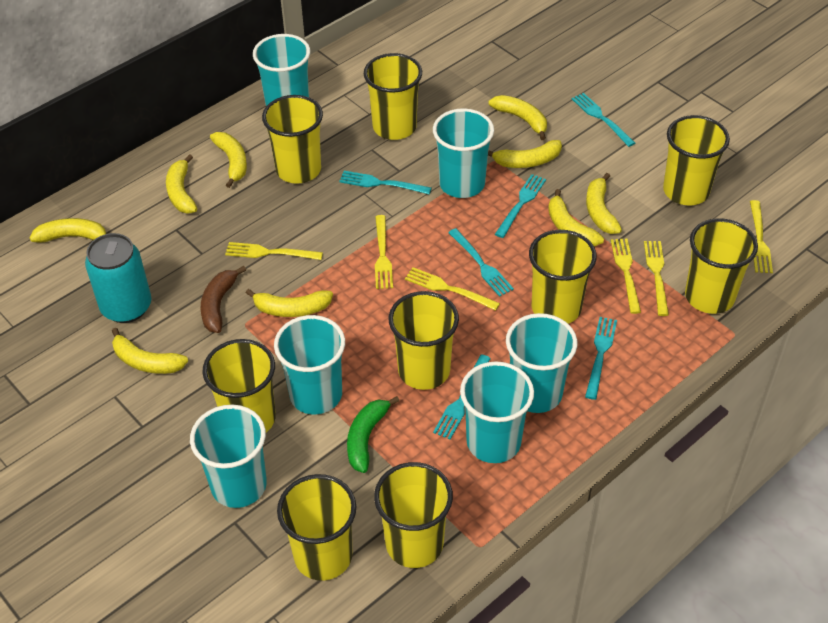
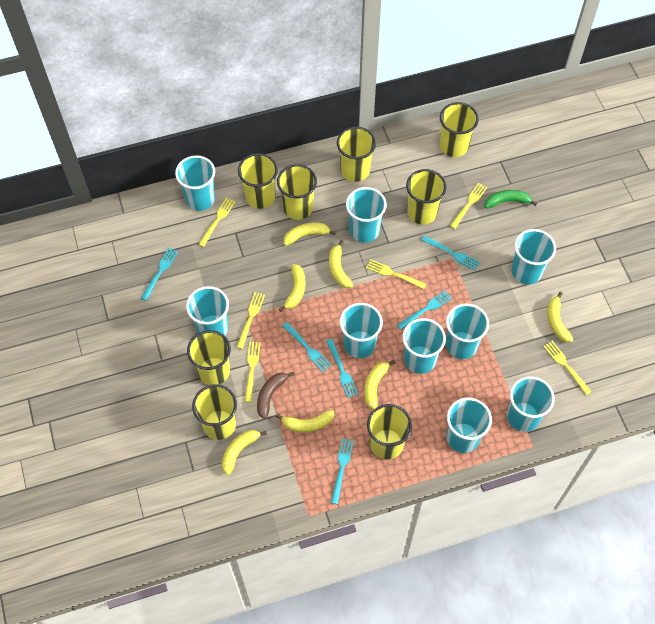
turquoise can: 1 -> 0
turquoise cup: 6 -> 9
yellow banana: 9 -> 7
yellow cup: 9 -> 8

